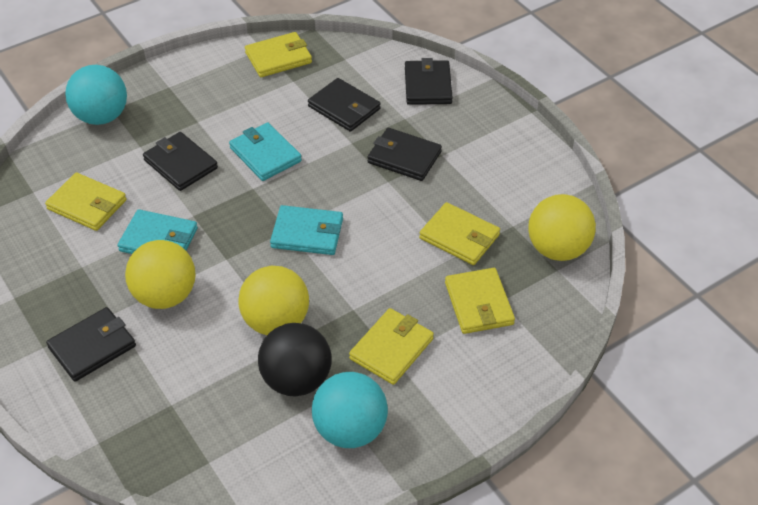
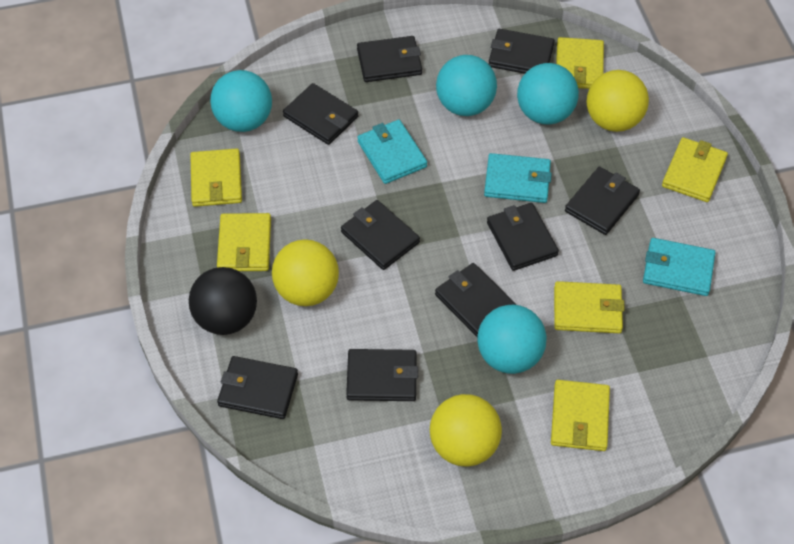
black wallet: 5 -> 9
turquoise ball: 2 -> 4
yellow wallet: 5 -> 6

